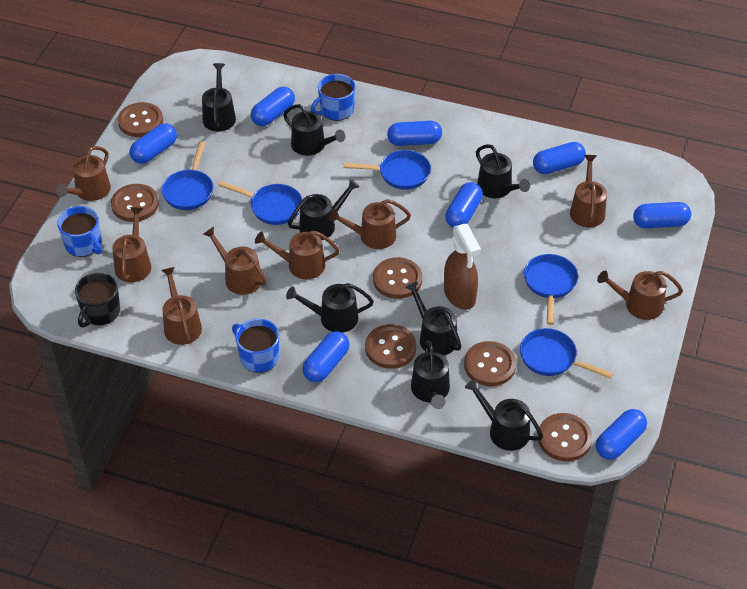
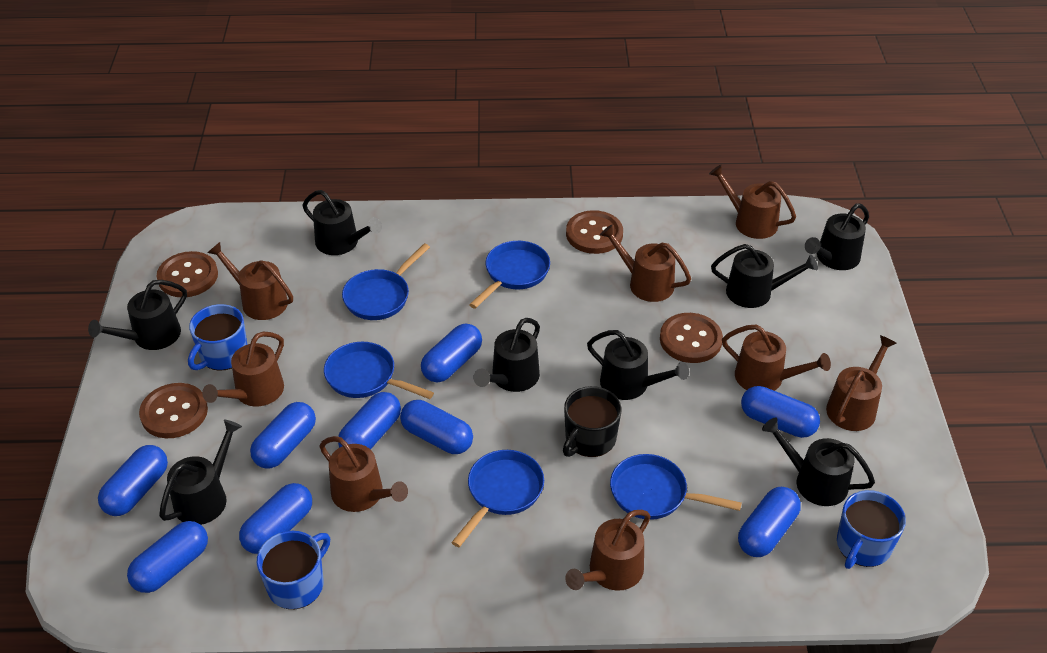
blue capsule: 8 -> 9
brown button: 6 -> 4
brown spray bottle: 1 -> 0

